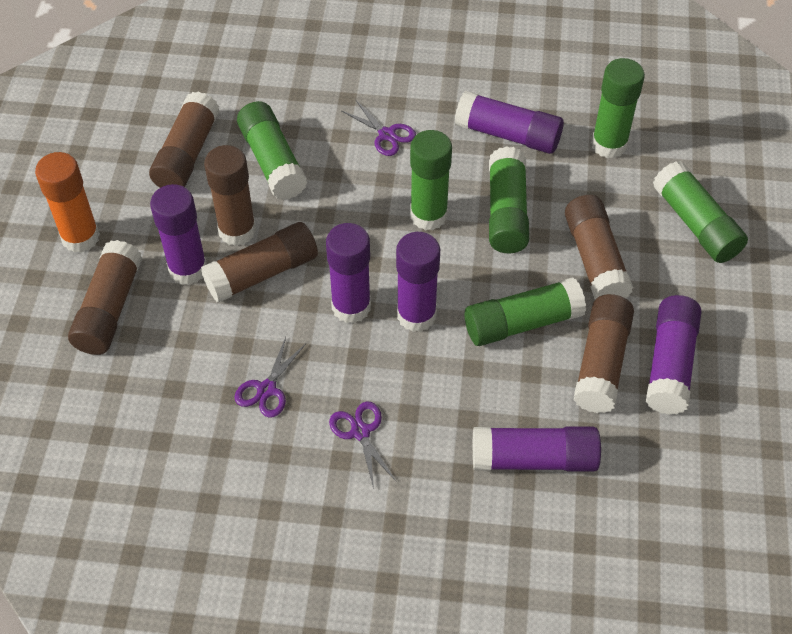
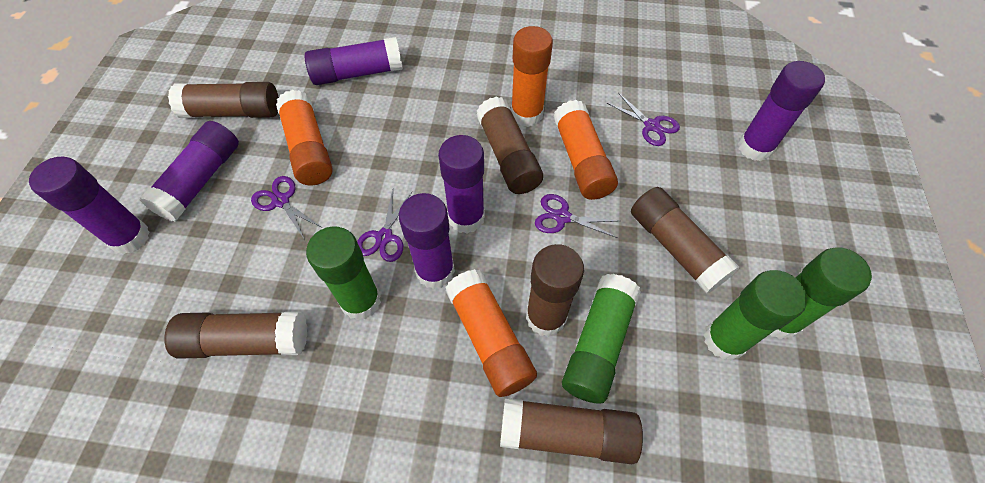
green glue stick: 6 -> 4
orange glue stick: 1 -> 4
purple scissors: 3 -> 4

